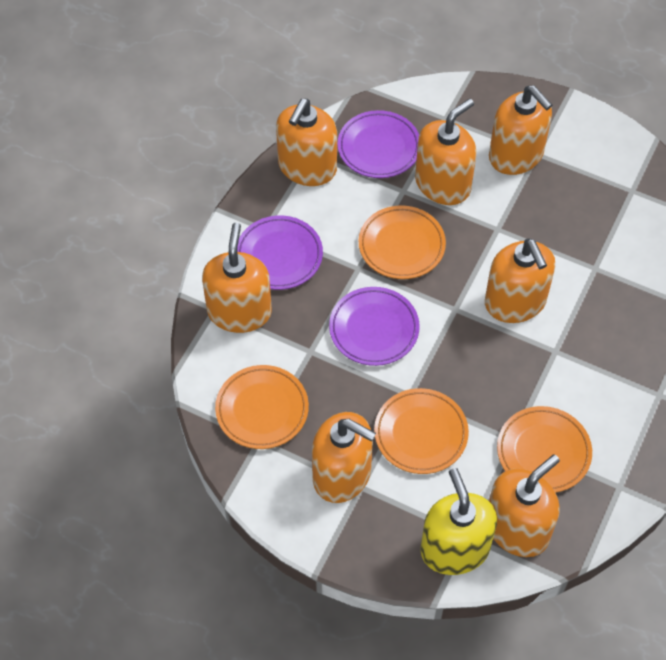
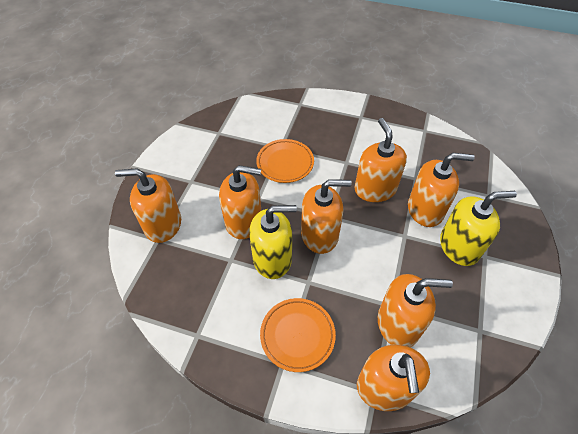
orange plate: 4 -> 2
purple plate: 3 -> 0
yellow soap dispenser: 1 -> 2

